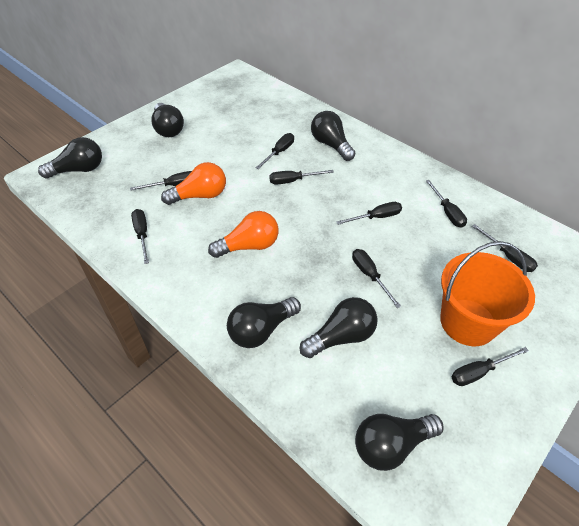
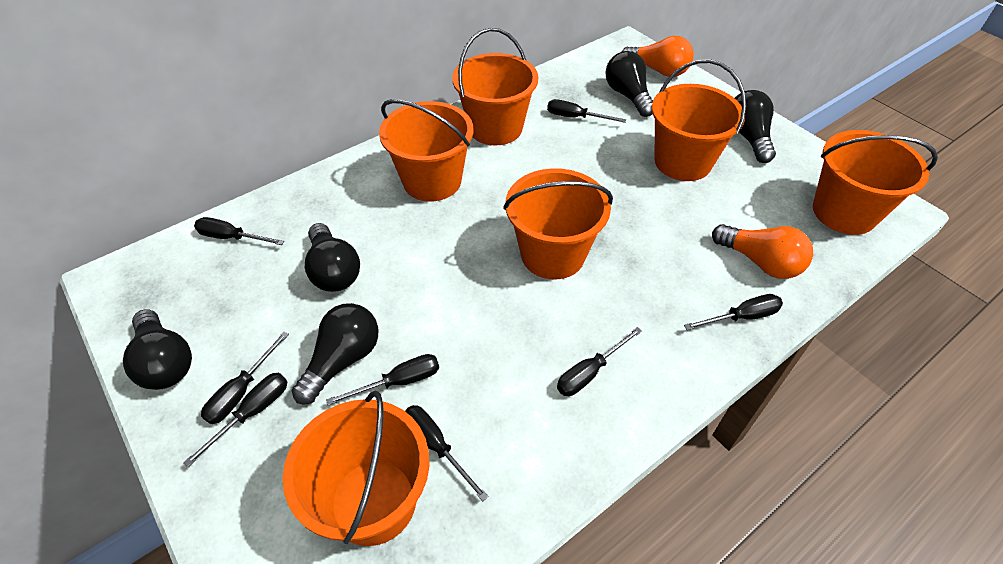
black light bulb: 6 -> 5
black screwdriver: 9 -> 8
orange bucket: 1 -> 6

